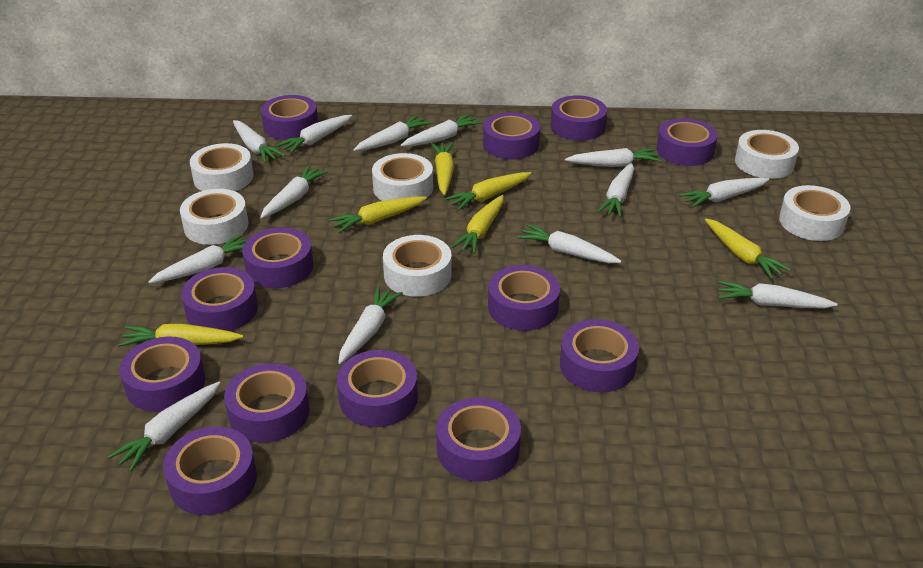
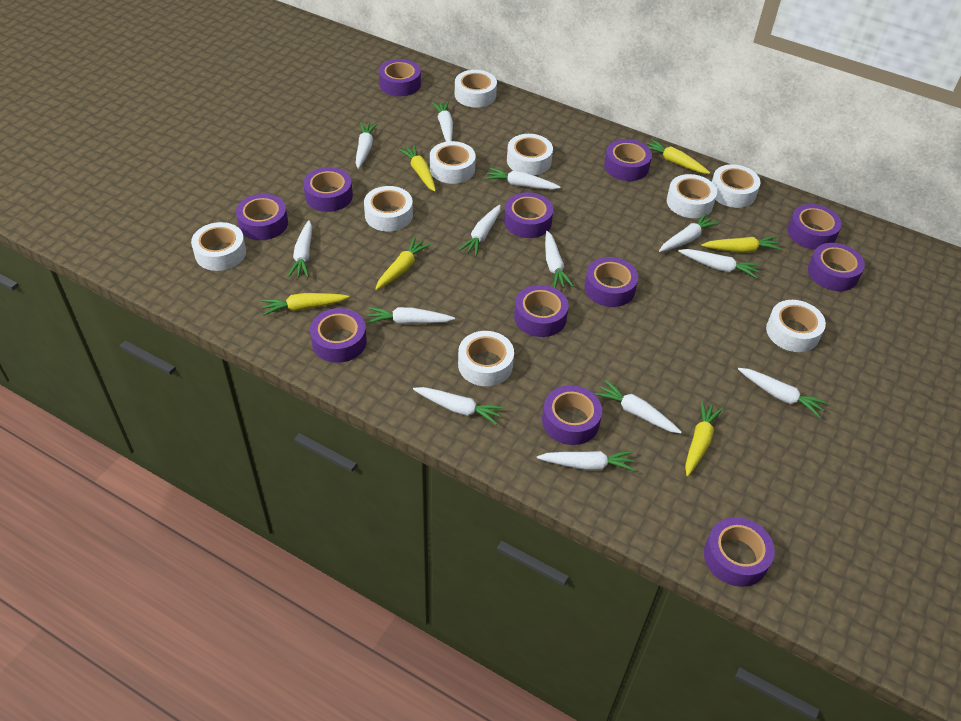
purple tape: 13 -> 12
white tape: 6 -> 9

